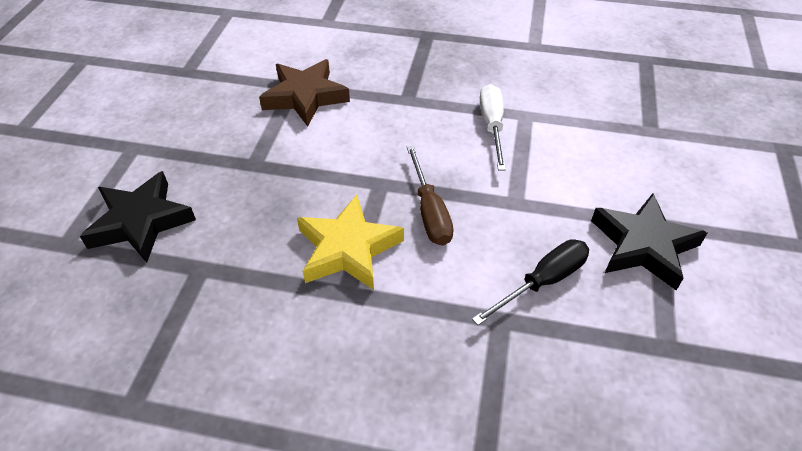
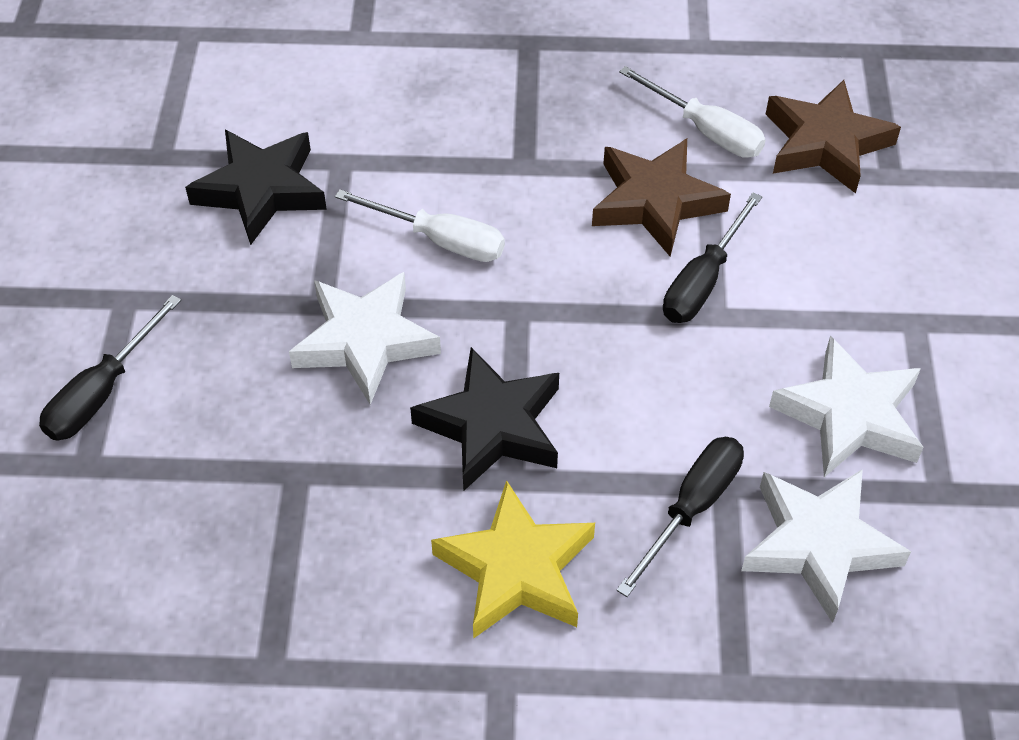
black screwdriver: 1 -> 3
brown screwdriver: 1 -> 0
brown star: 1 -> 2
white screwdriver: 1 -> 2
white star: 0 -> 3

